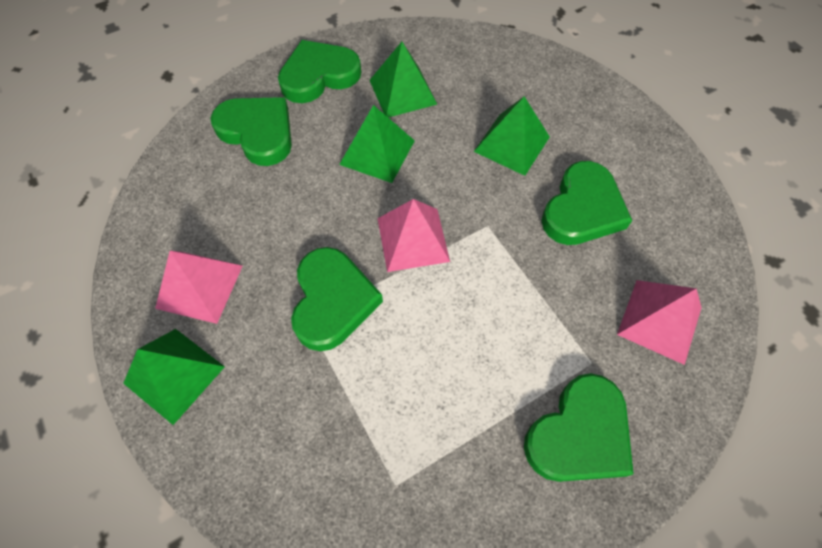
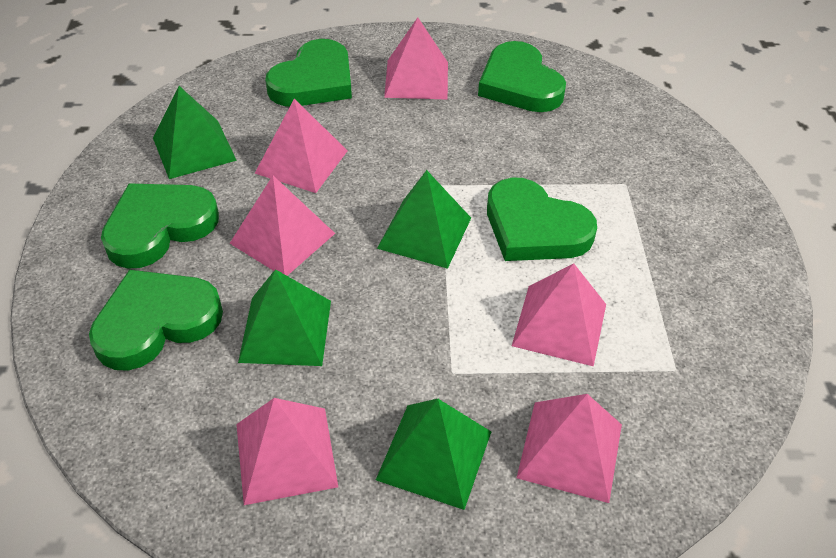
pink pyramid: 3 -> 6

